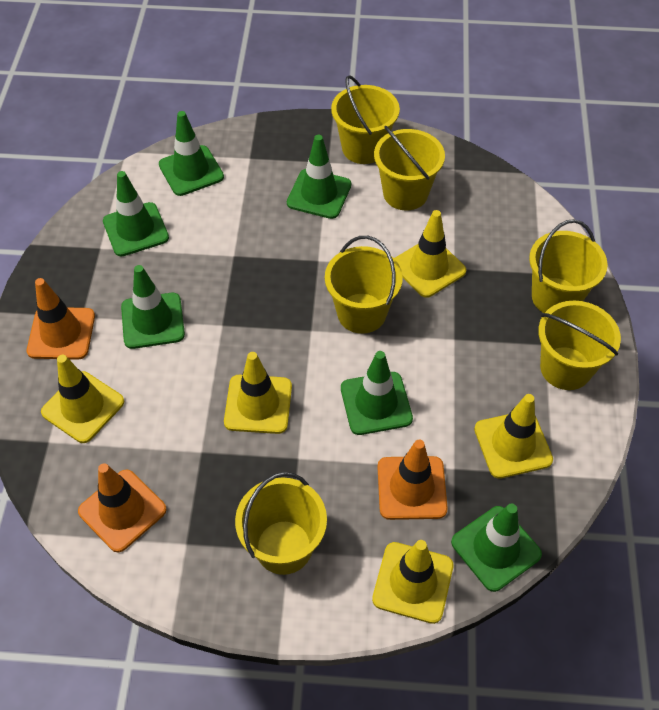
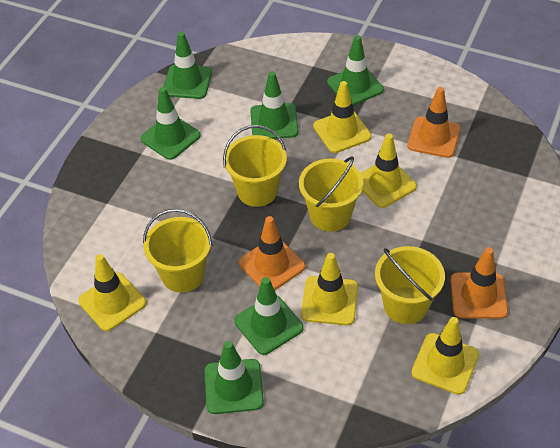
yellow bucket: 6 -> 4

